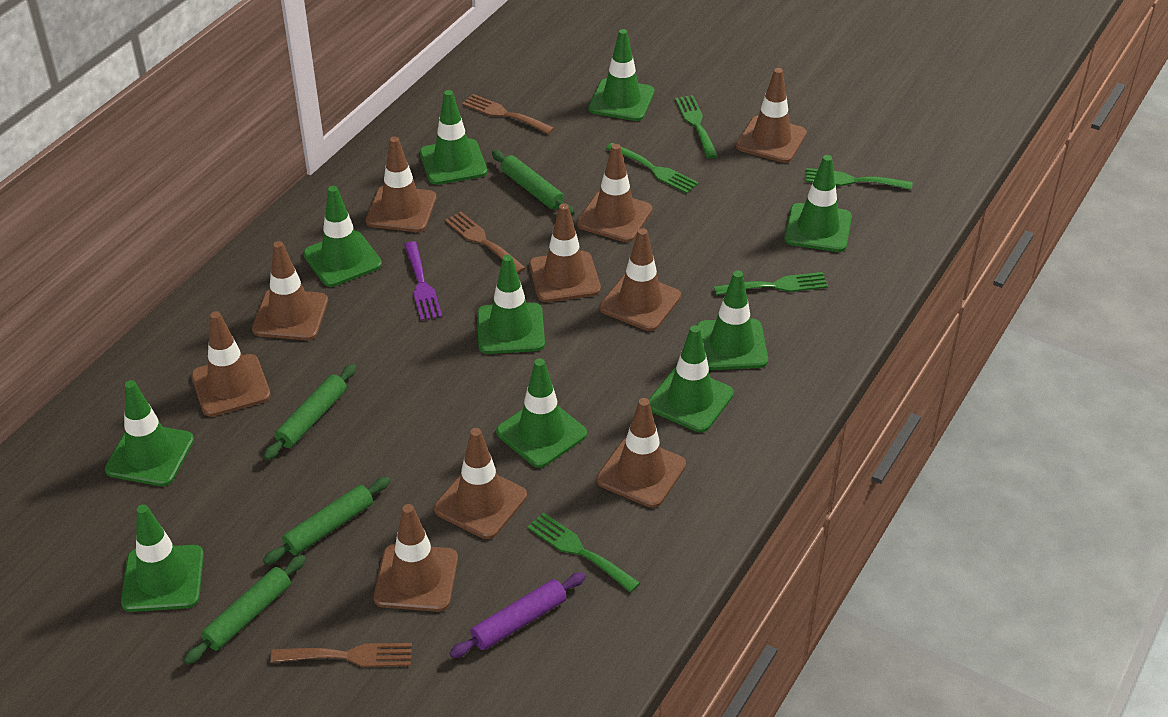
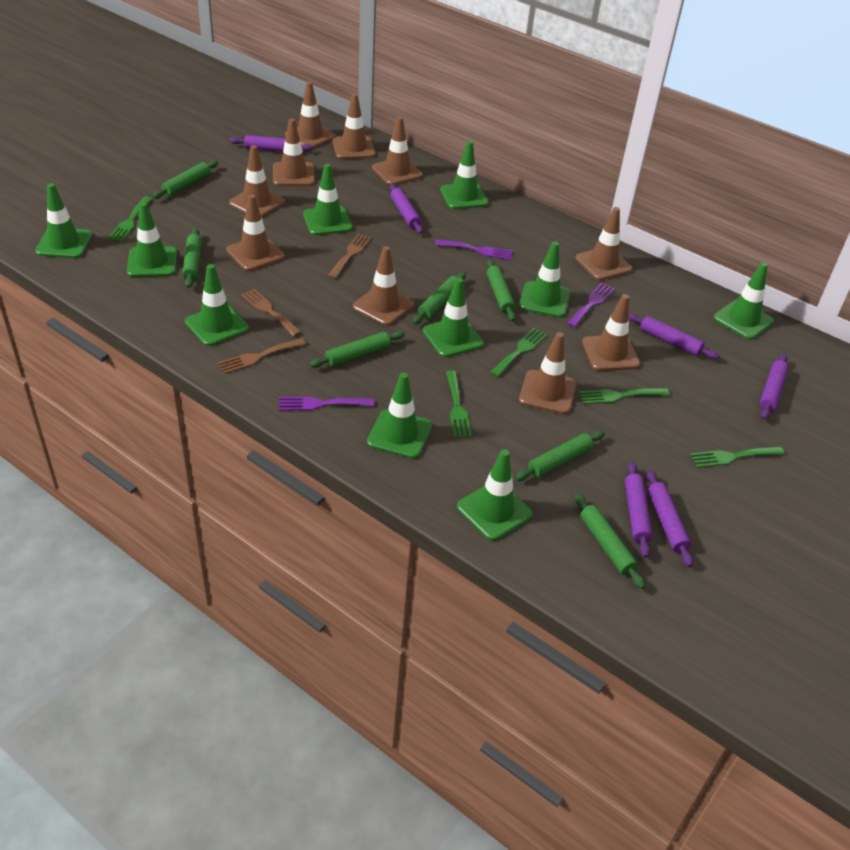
green rolling pin: 4 -> 7
purple fork: 1 -> 3
purple rolling pin: 1 -> 6

